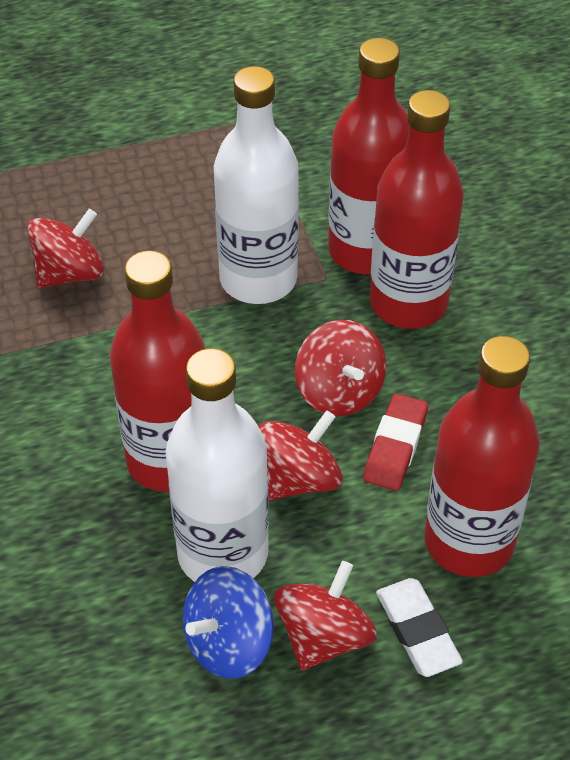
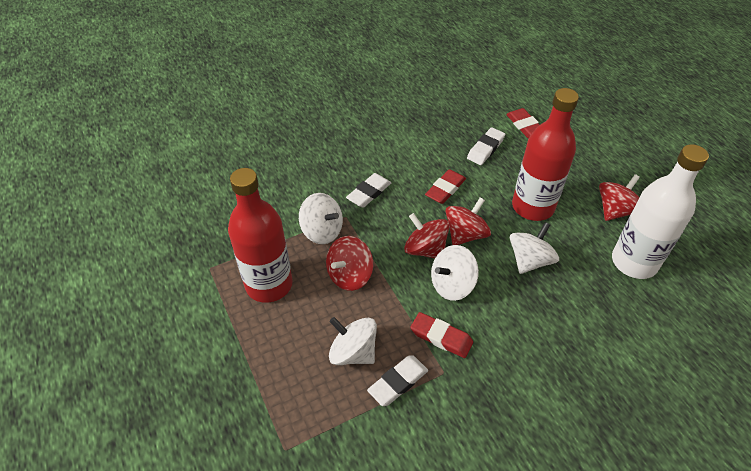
blue spinning top: 1 -> 0
red bottle: 4 -> 2
red eraser: 1 -> 3
white bottle: 2 -> 1
white eraser: 1 -> 3
white spinning top: 0 -> 4

